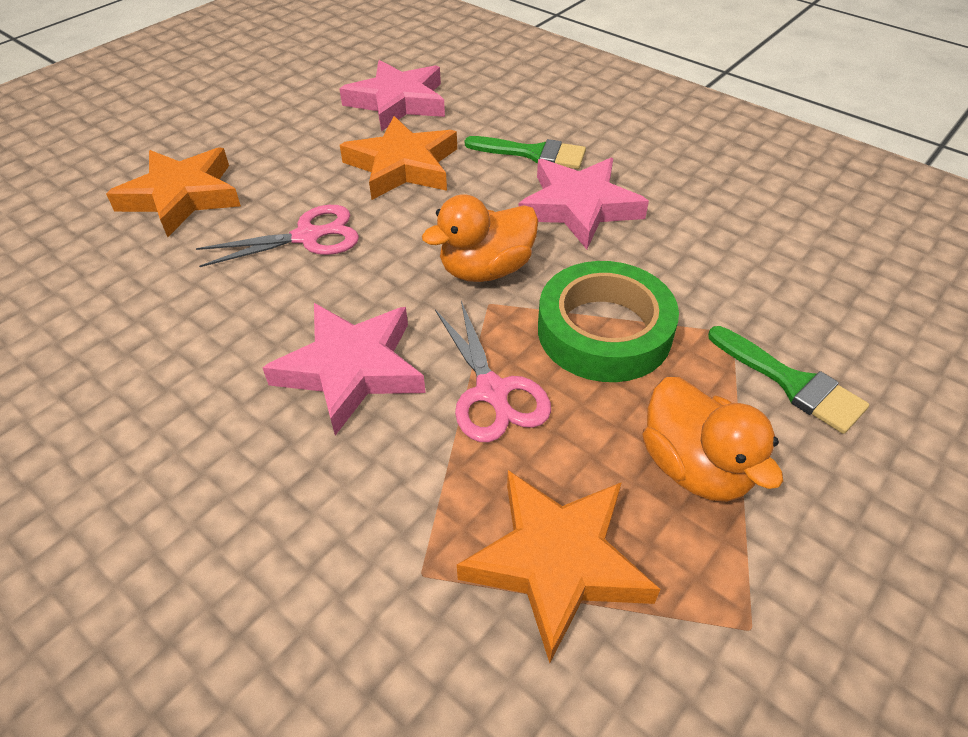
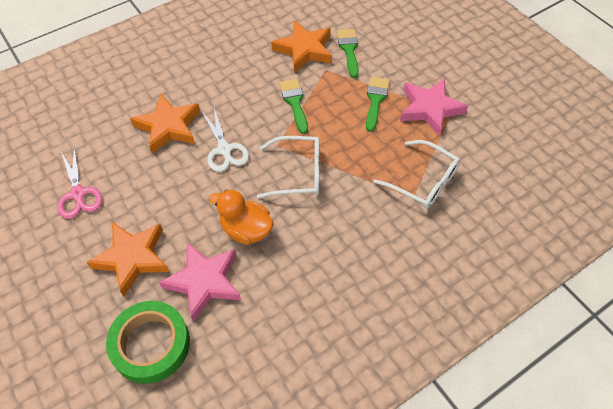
green brush: 2 -> 3
orange duck: 2 -> 1
pink scissors: 2 -> 1
pink star: 3 -> 2
white glasses: 0 -> 2
white scissors: 0 -> 1

